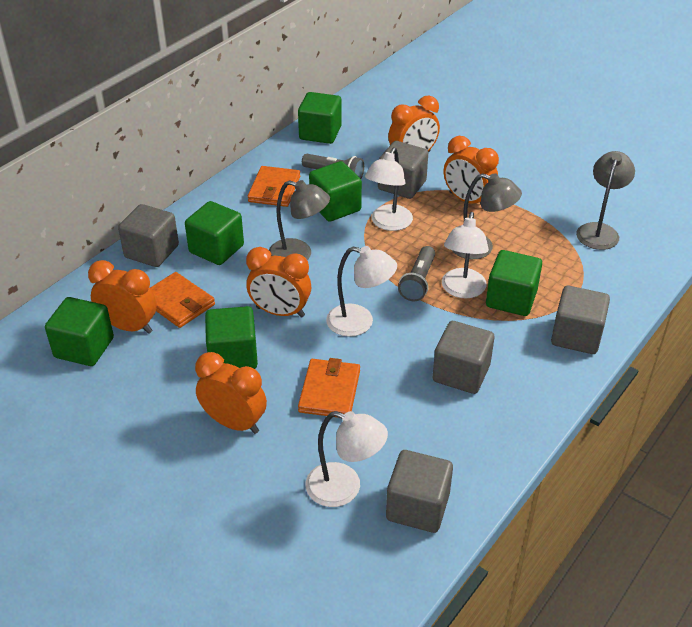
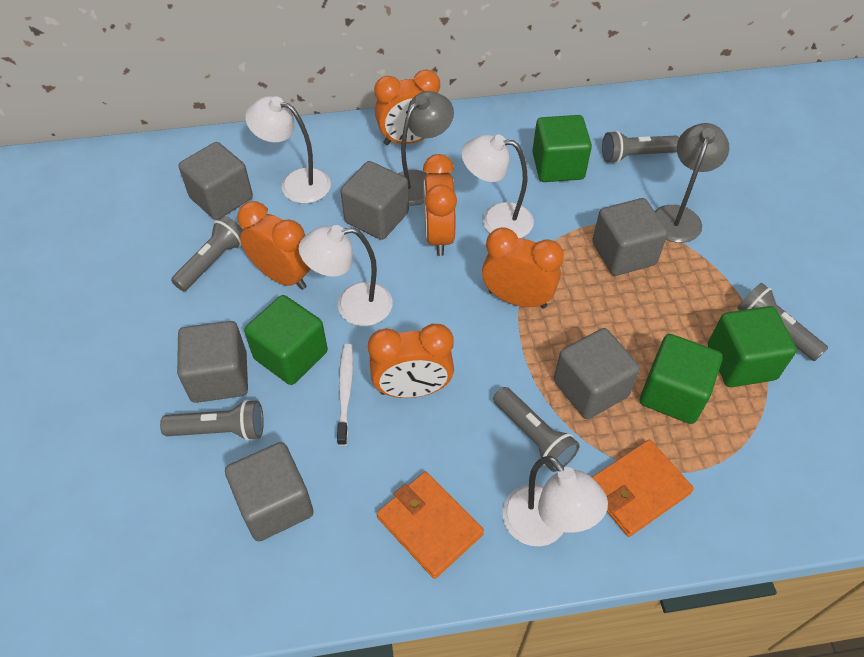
green cube: 6 -> 4
grey cube: 5 -> 6
grey flashlight: 2 -> 5
grey lamp: 3 -> 2
orange wallet: 3 -> 2
white toothbrush: 0 -> 1

